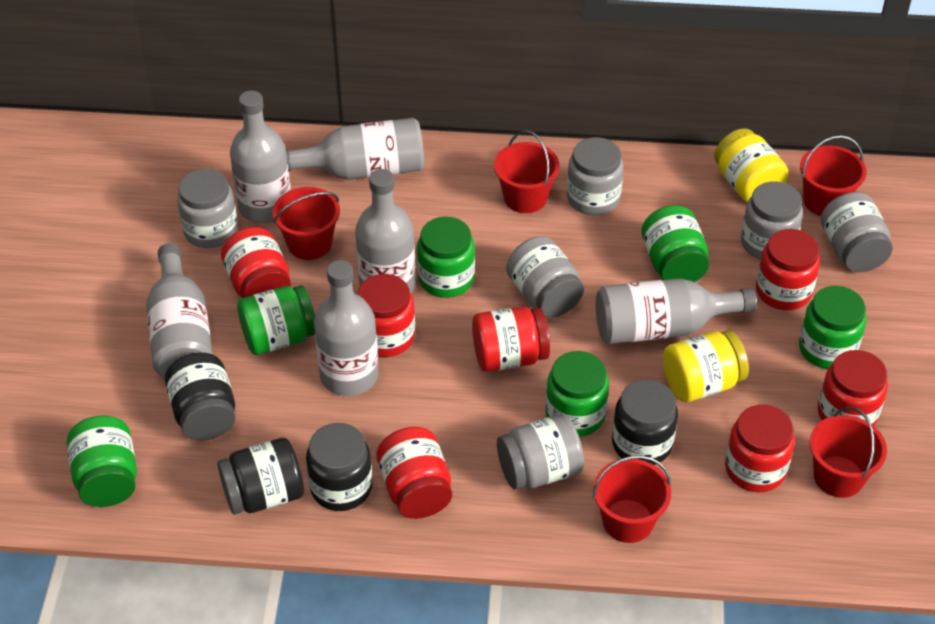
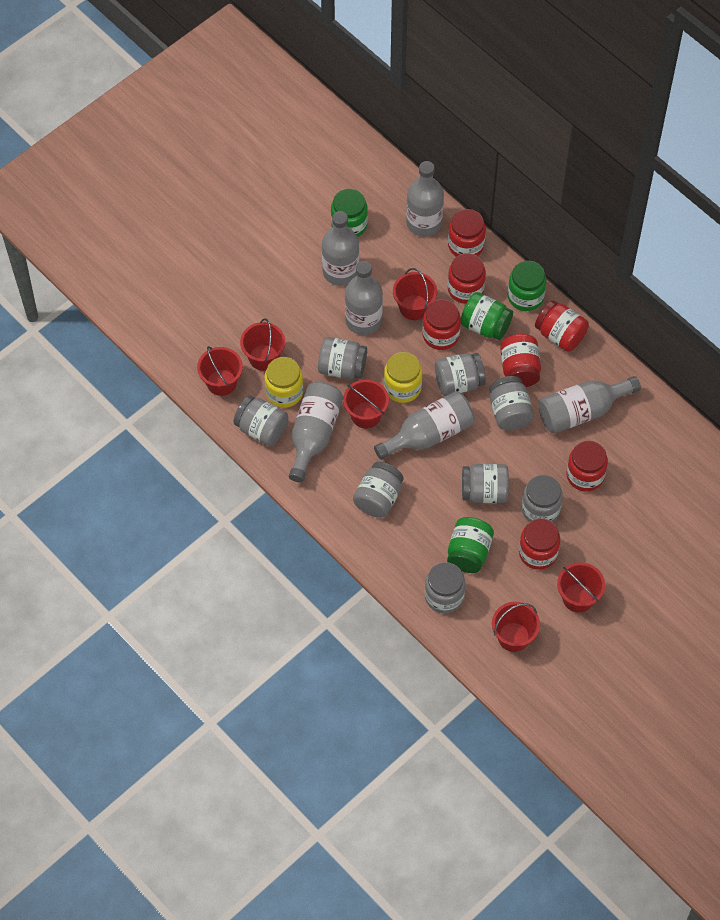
black jar: 4 -> 0
green jar: 6 -> 4
grey jar: 6 -> 8
red bucket: 5 -> 6

